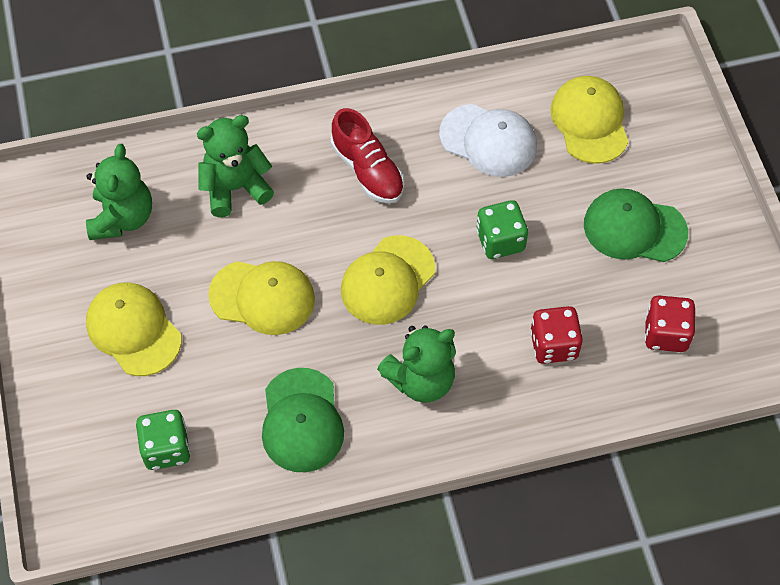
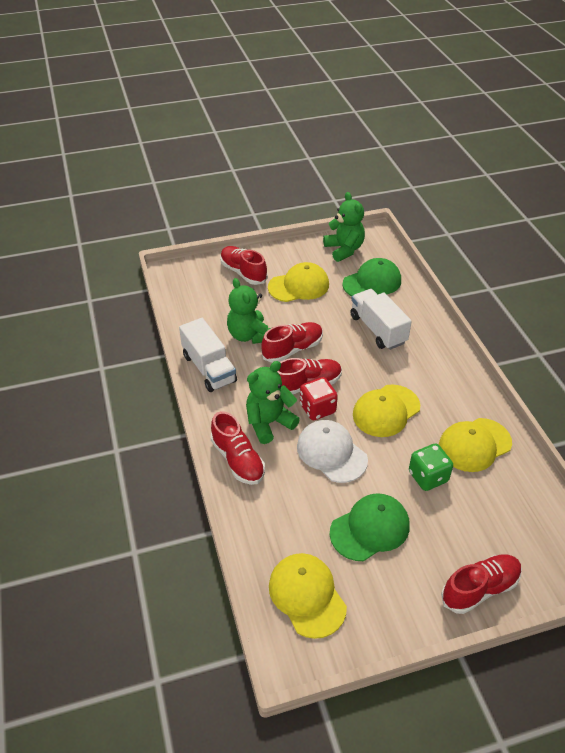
green dice: 2 -> 1
red dice: 2 -> 1
red shoe: 1 -> 5
white truck: 0 -> 2

